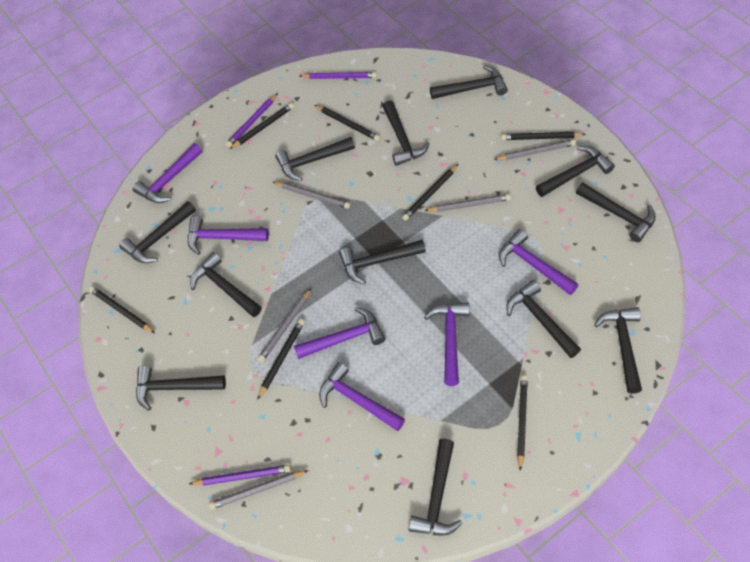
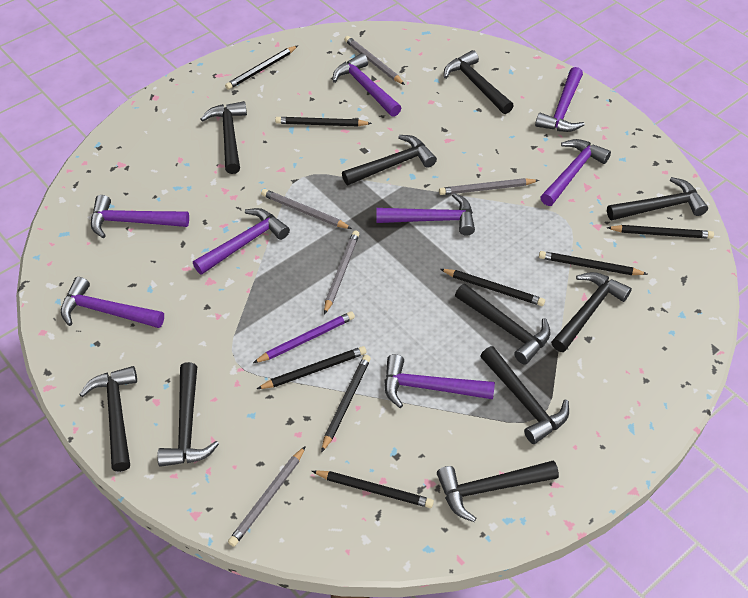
black hammer: 12 -> 10
black pencil: 7 -> 8
purple hammer: 6 -> 8
purple pencil: 3 -> 1

